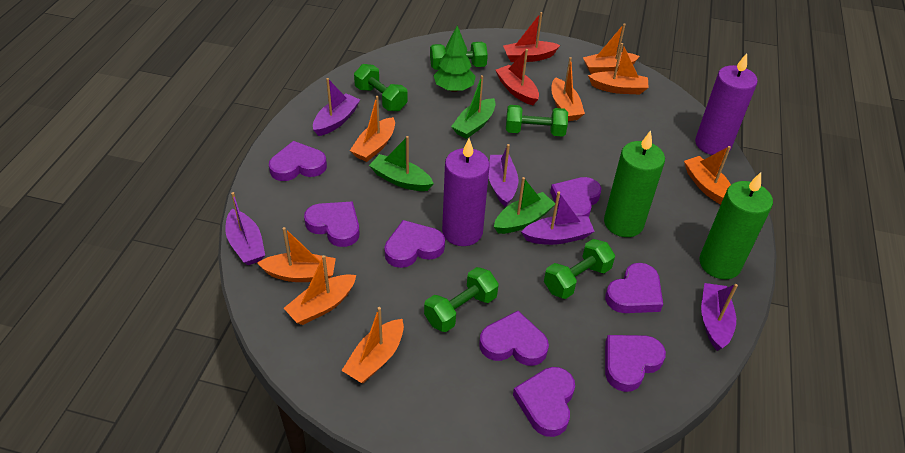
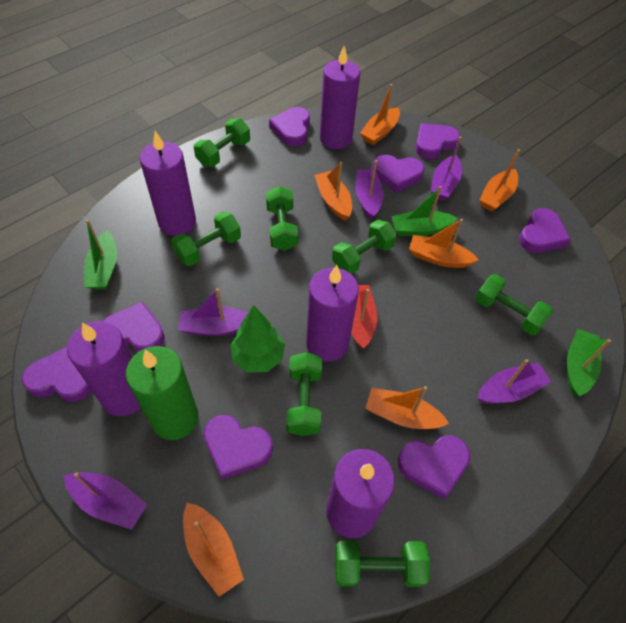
green candle: 2 -> 1
green dumbbell: 5 -> 7
orange boat: 8 -> 6
purple candle: 2 -> 5
red boat: 2 -> 1

